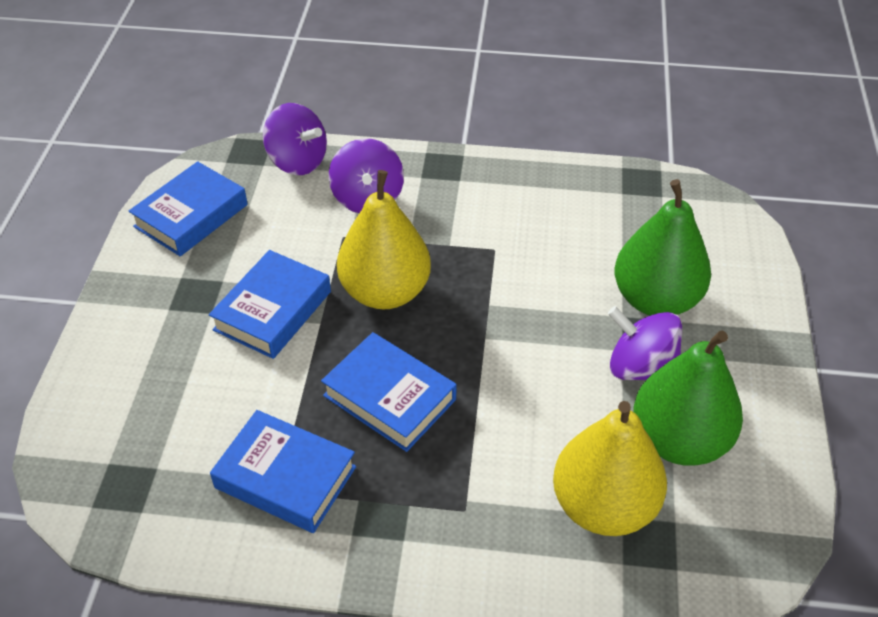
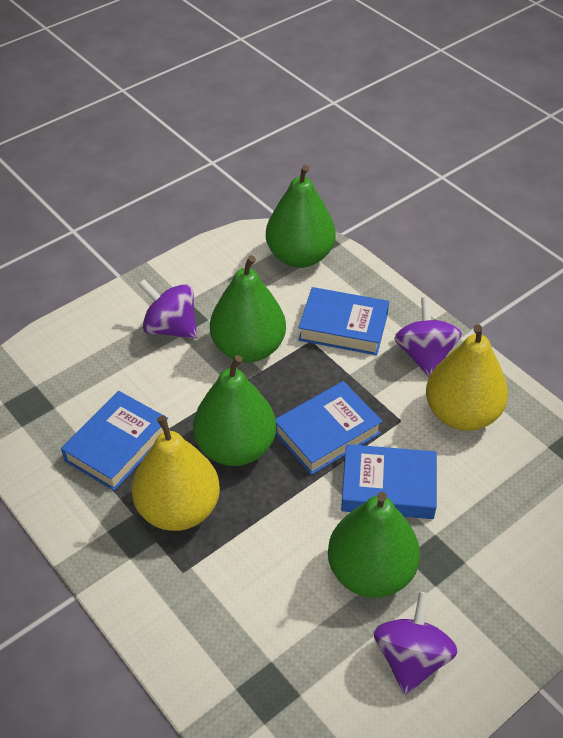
green pear: 2 -> 4

